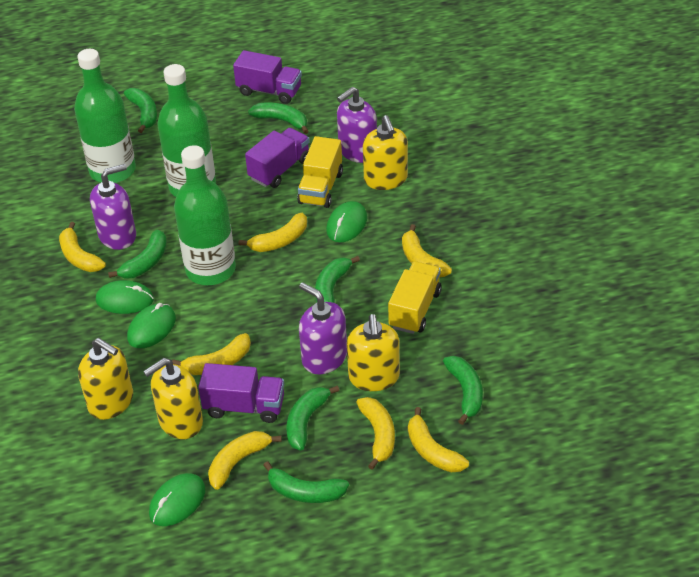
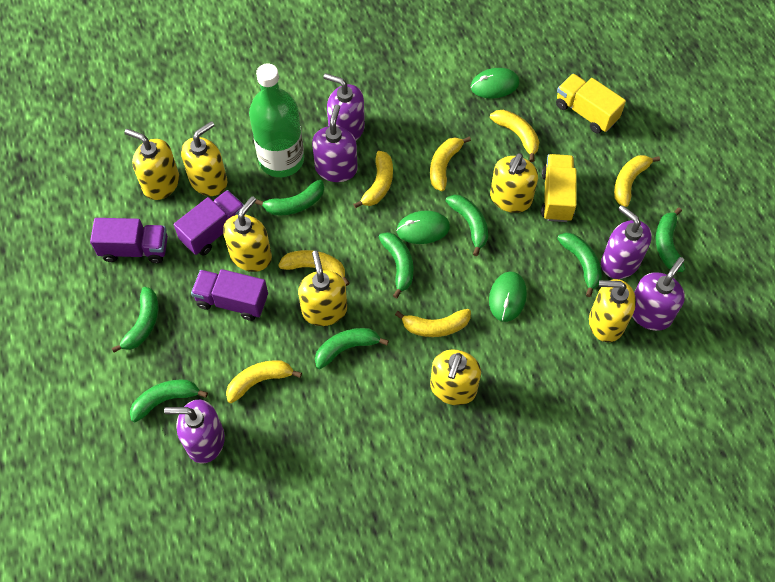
green banana: 7 -> 8
green bottle: 3 -> 1
green mouse: 4 -> 3
purple soap dispenser: 3 -> 5
yellow soap dispenser: 4 -> 7

